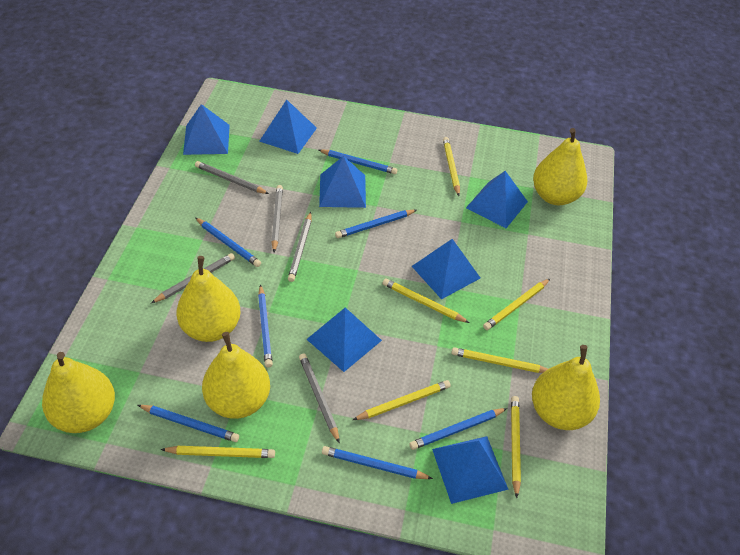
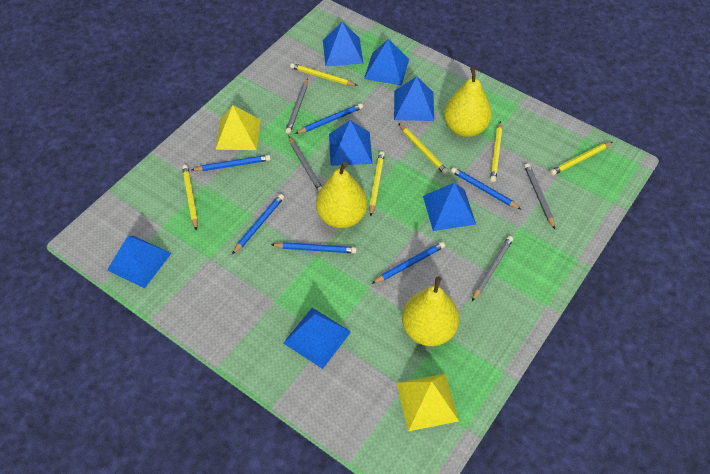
blue pencil: 7 -> 6
grey pencil: 5 -> 4
yellow pear: 5 -> 3
yellow pencil: 7 -> 6
yellow pyramid: 0 -> 2

